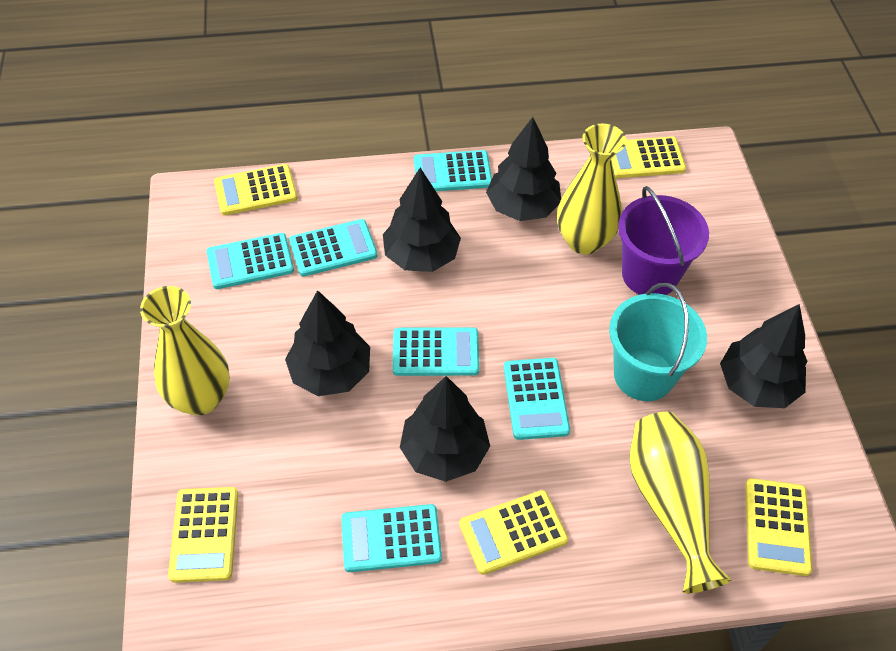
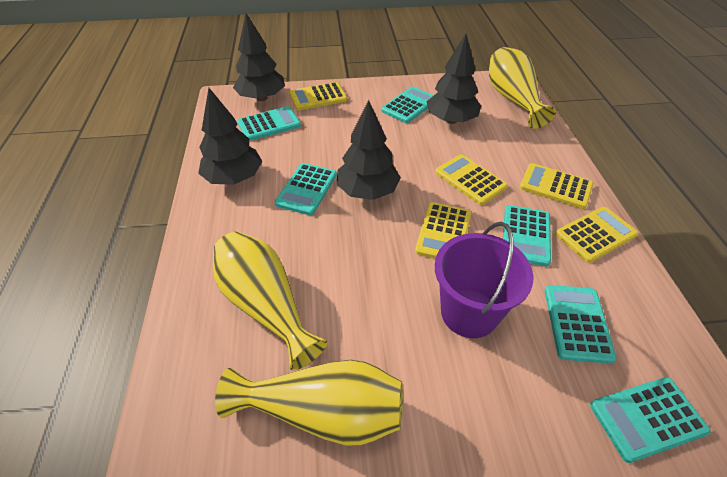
black tree: 5 -> 4
turquoise bucket: 1 -> 0

